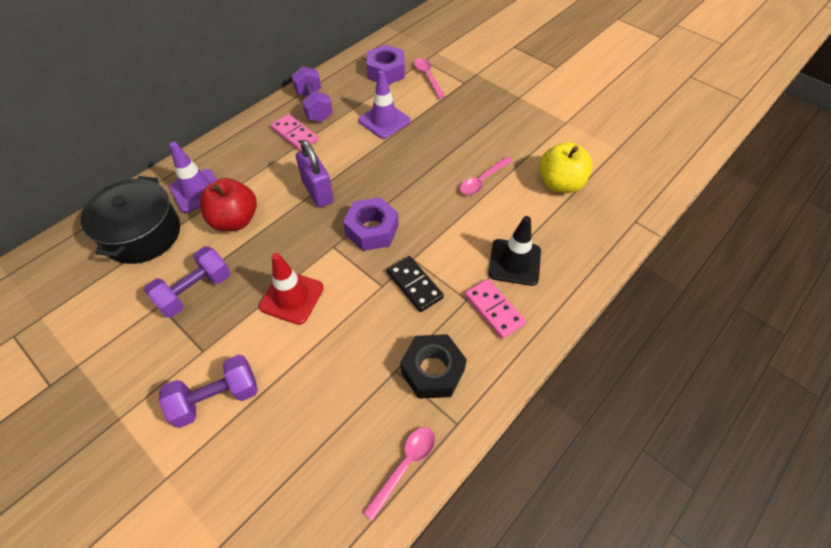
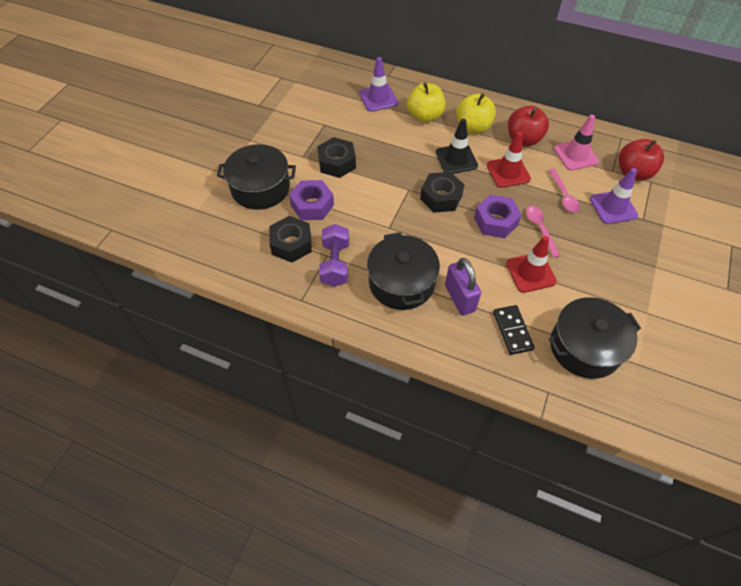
black nut: 1 -> 3
black pot: 1 -> 3
pink domino: 2 -> 0
pink spoon: 3 -> 2
pink traffic cone: 0 -> 1
purple dumbbell: 3 -> 1
red apple: 1 -> 2
red traffic cone: 1 -> 2
yellow apple: 1 -> 2

